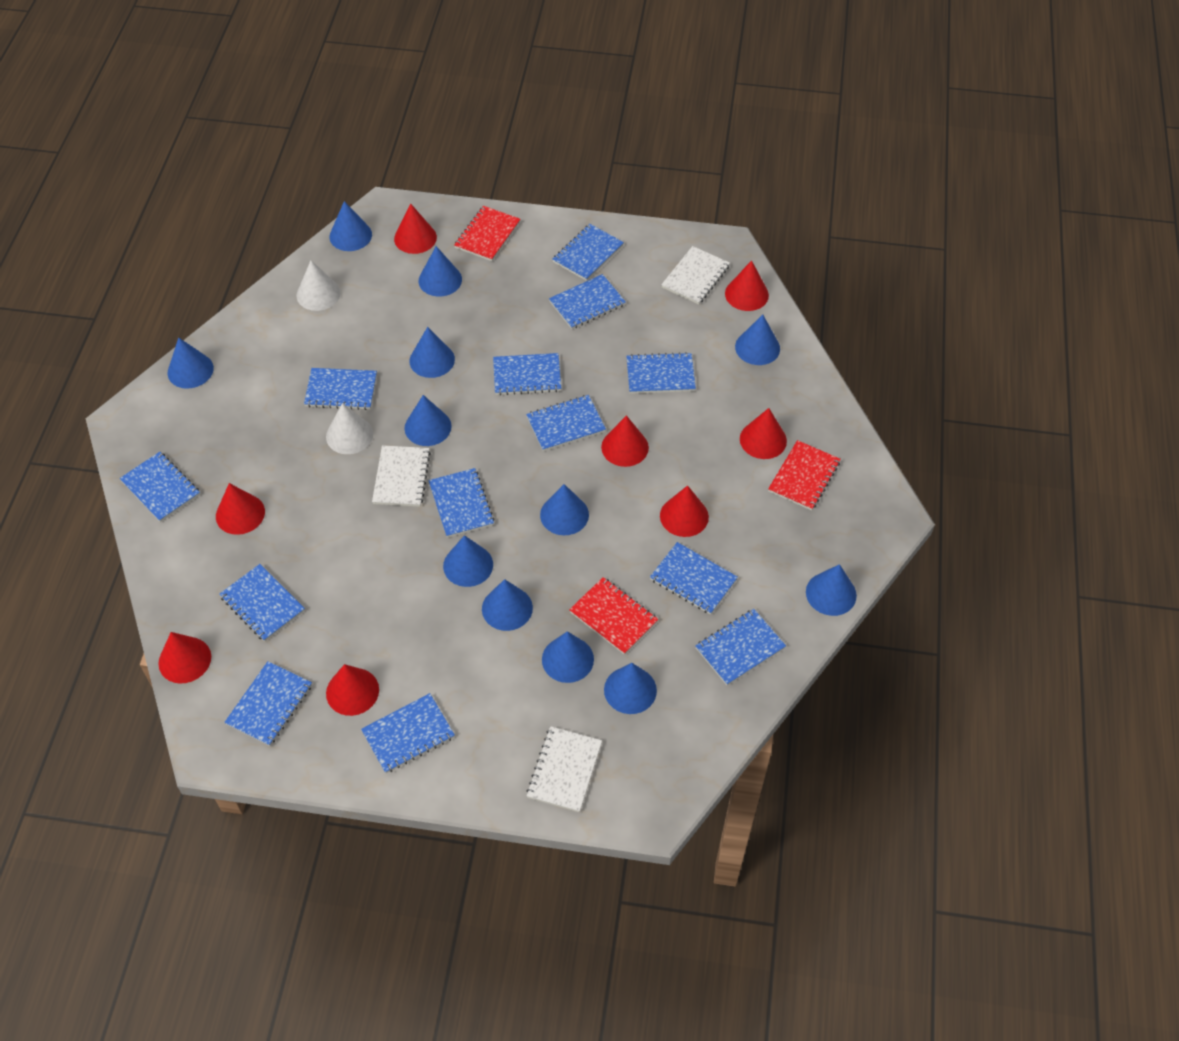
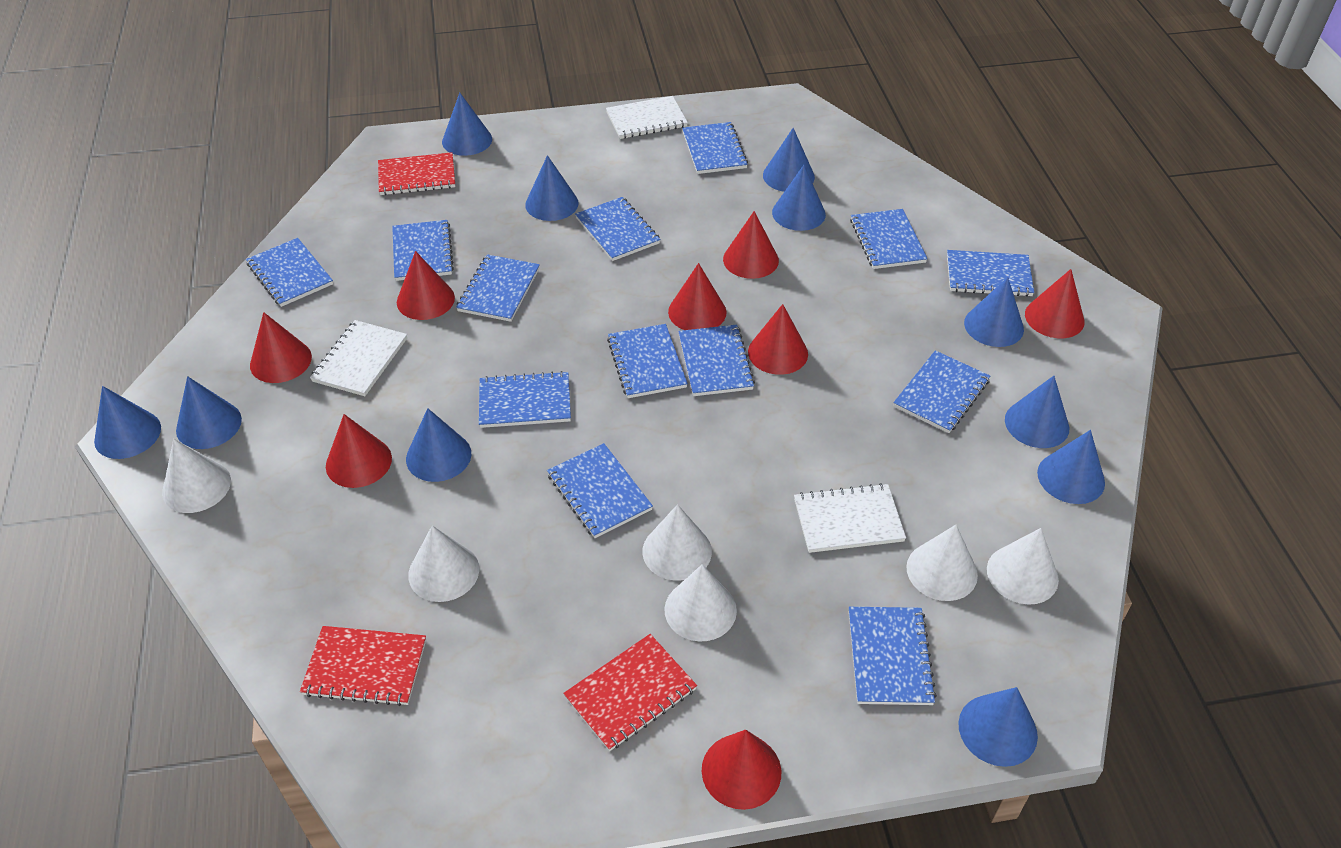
blue cone: 12 -> 11
white cone: 2 -> 6

